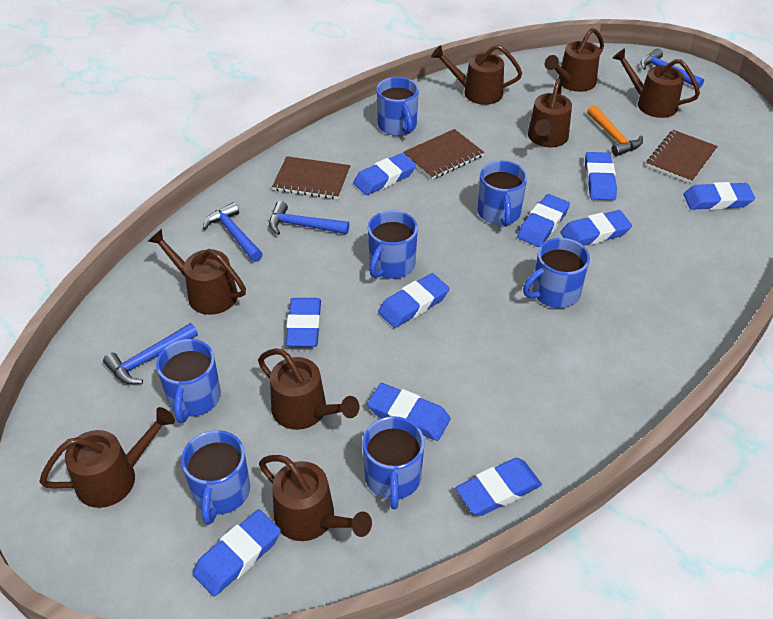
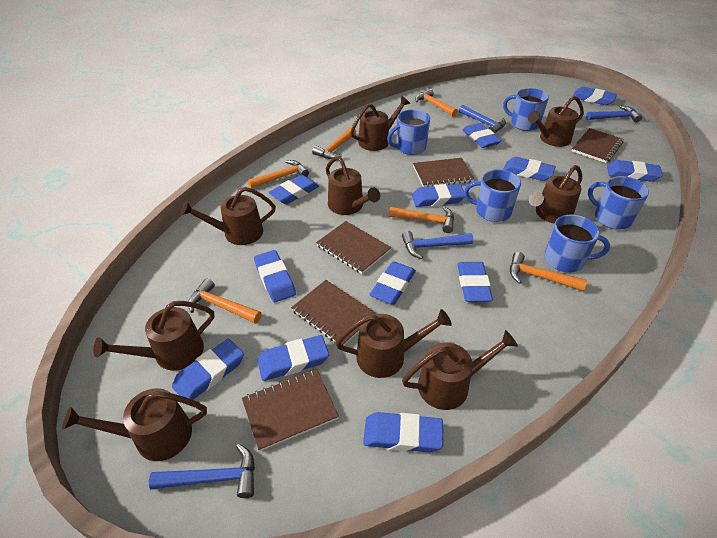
blue eraser: 10 -> 12
blue mug: 7 -> 5
brown notebook: 3 -> 5
brown watering can: 8 -> 9
orange hammer: 1 -> 6

